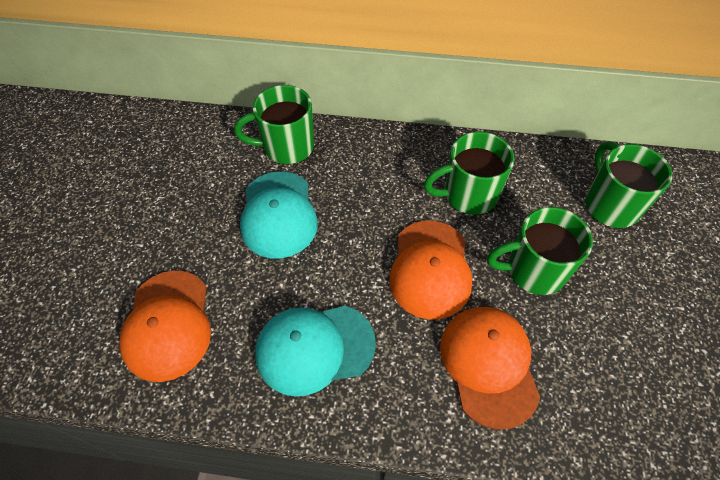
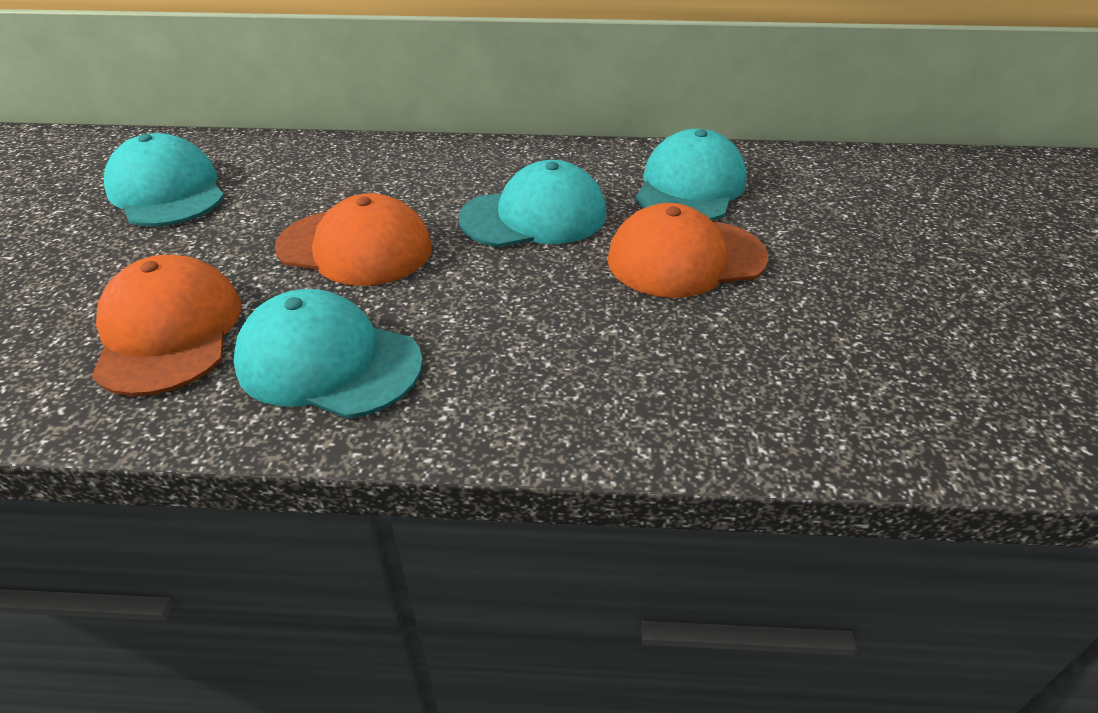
green mug: 4 -> 0
turquoise cap: 2 -> 4

